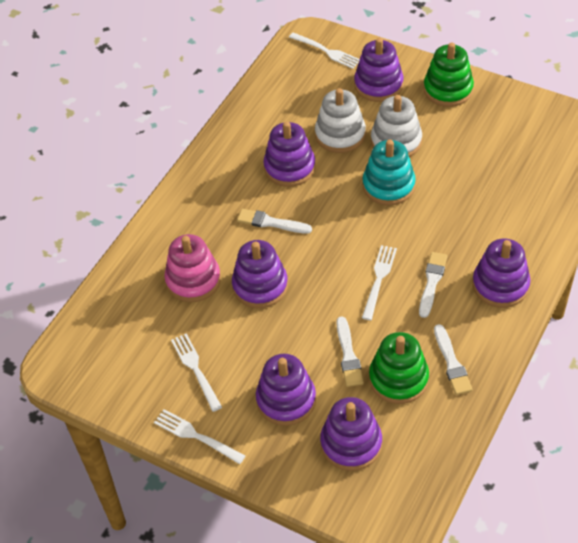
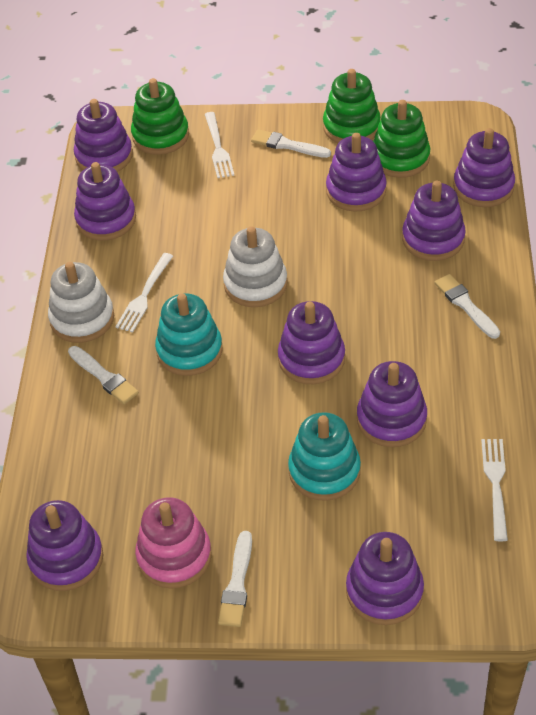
green stacking toy: 2 -> 3
purple stacking toy: 6 -> 9
turquoise stacking toy: 1 -> 2
white fork: 4 -> 3

